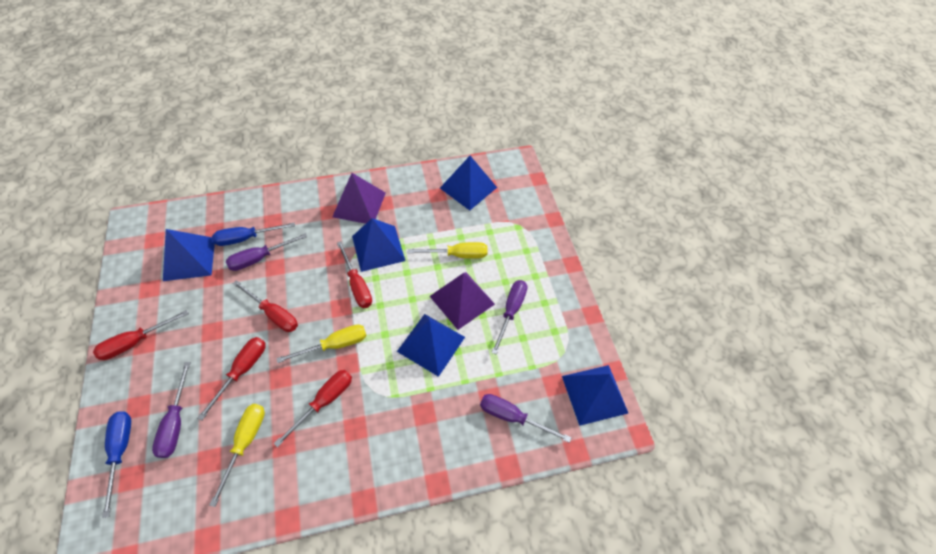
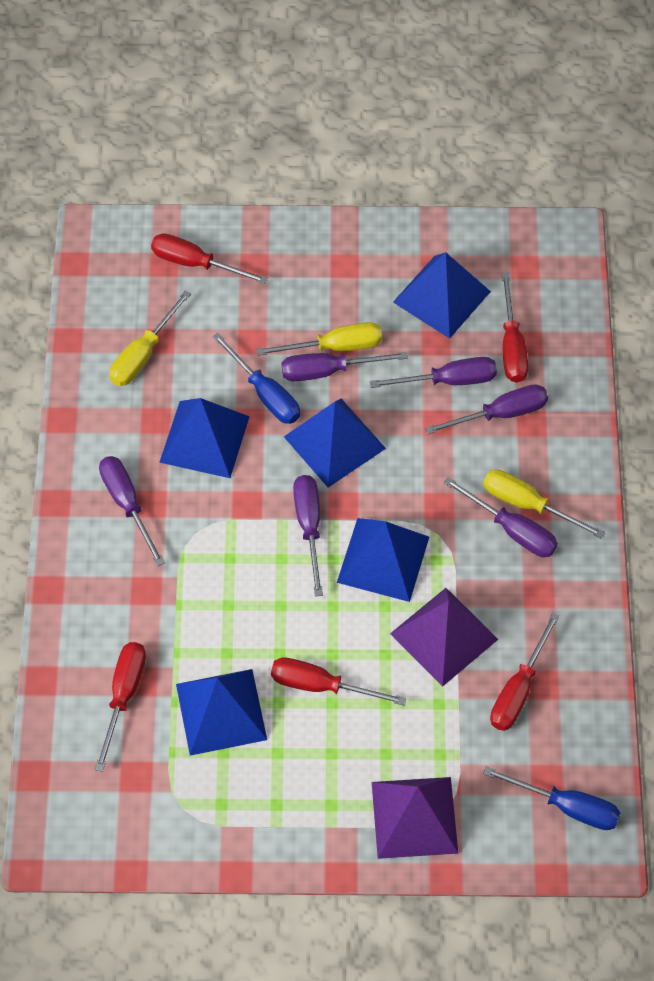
purple screwdriver: 4 -> 6

